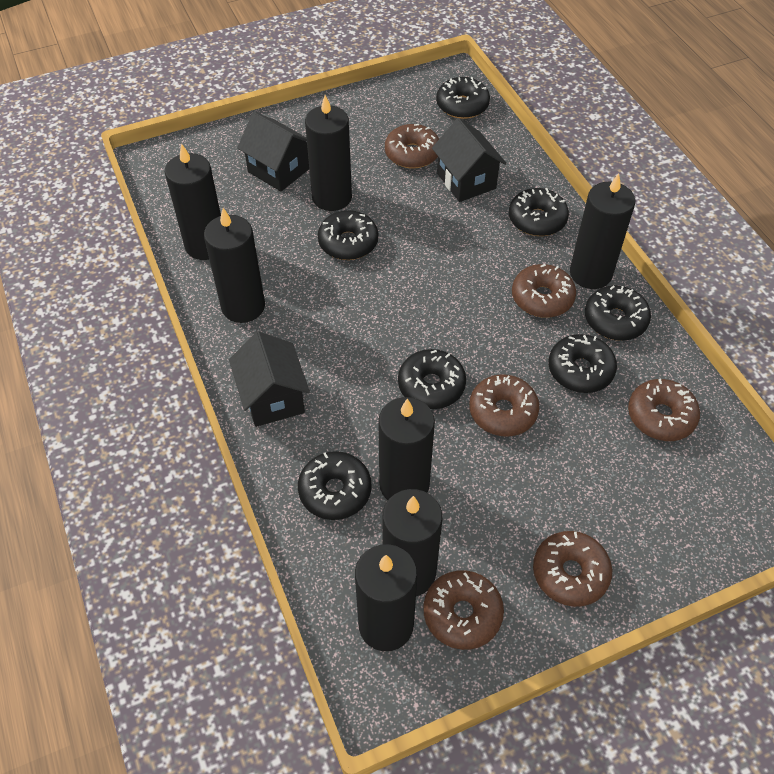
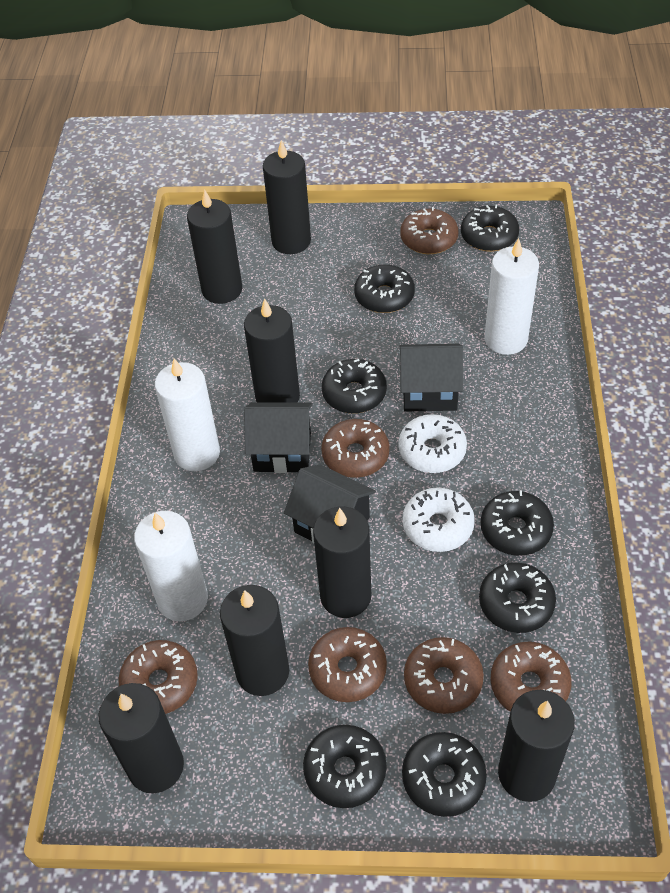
white candle: 0 -> 3
white donut: 0 -> 2

